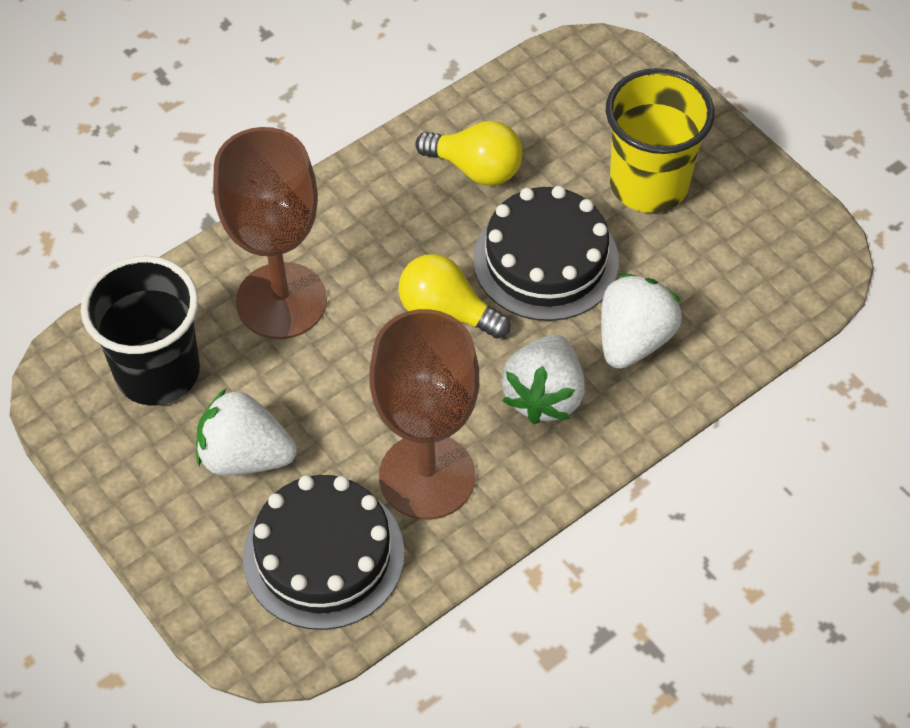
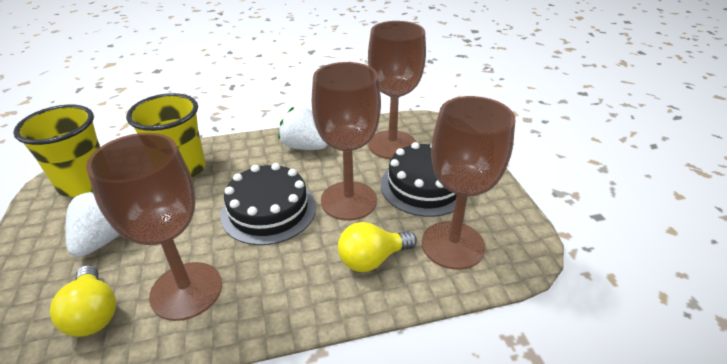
black cup: 1 -> 0
brown goblet: 2 -> 4
white strawberry: 3 -> 2
yellow cup: 1 -> 2

